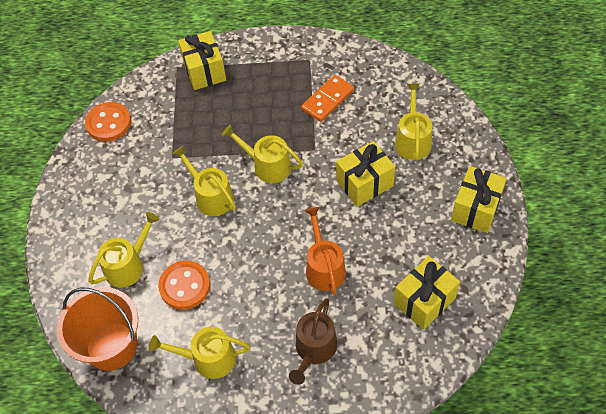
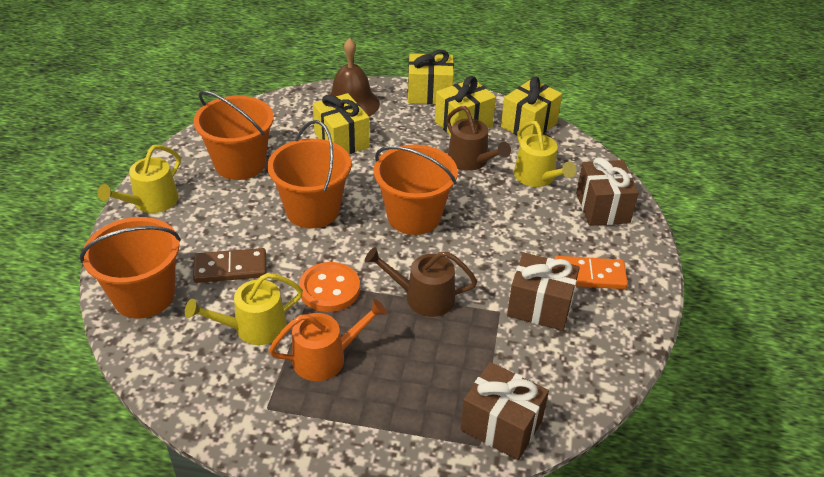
brown bell: 0 -> 1
brown domino: 0 -> 1
brown gift: 0 -> 3
brown watering can: 1 -> 2
orange bucket: 1 -> 4
orange button: 2 -> 1
yellow watering can: 5 -> 3

